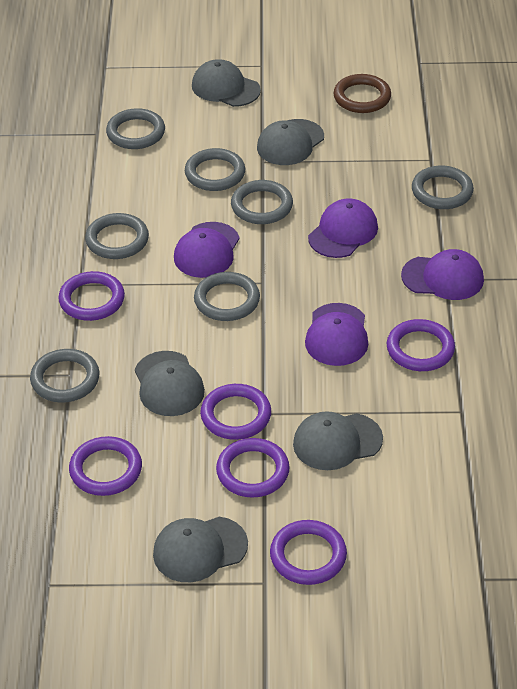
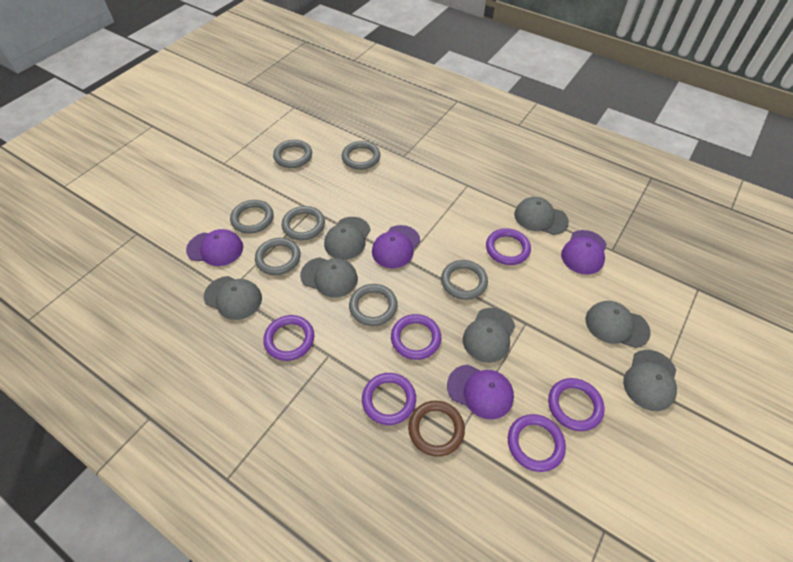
grey cap: 5 -> 7

